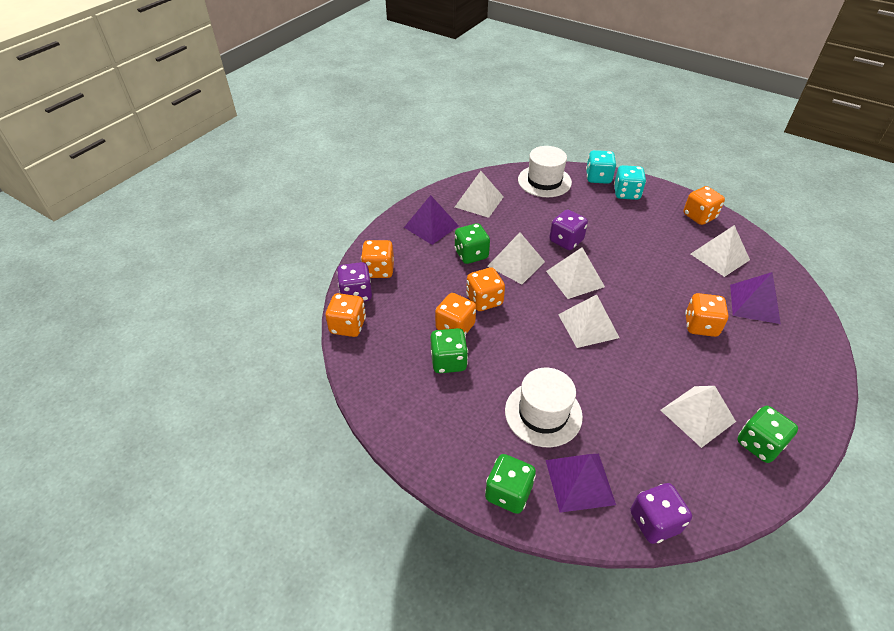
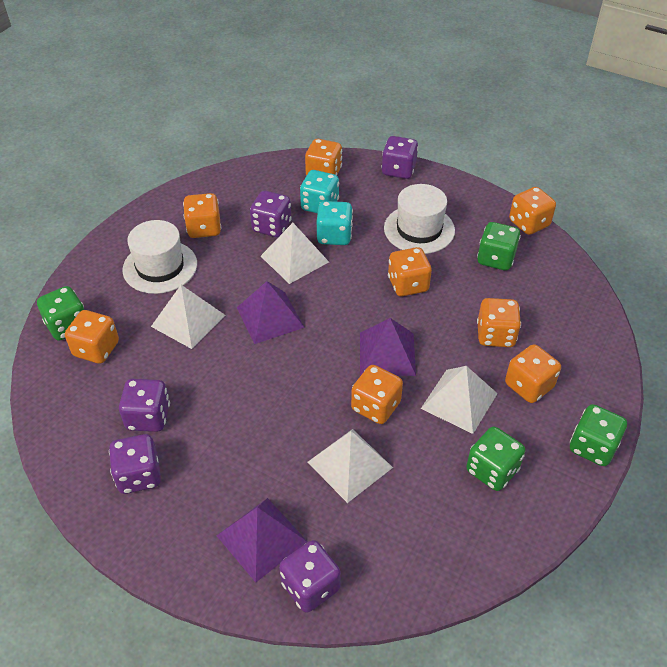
orange dice: 6 -> 8
purple dice: 3 -> 5
white pyramid: 6 -> 4

